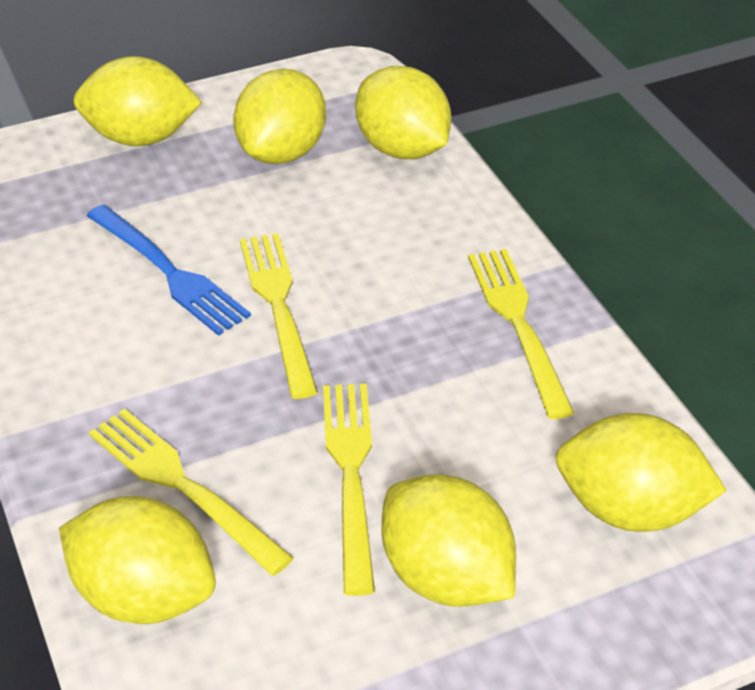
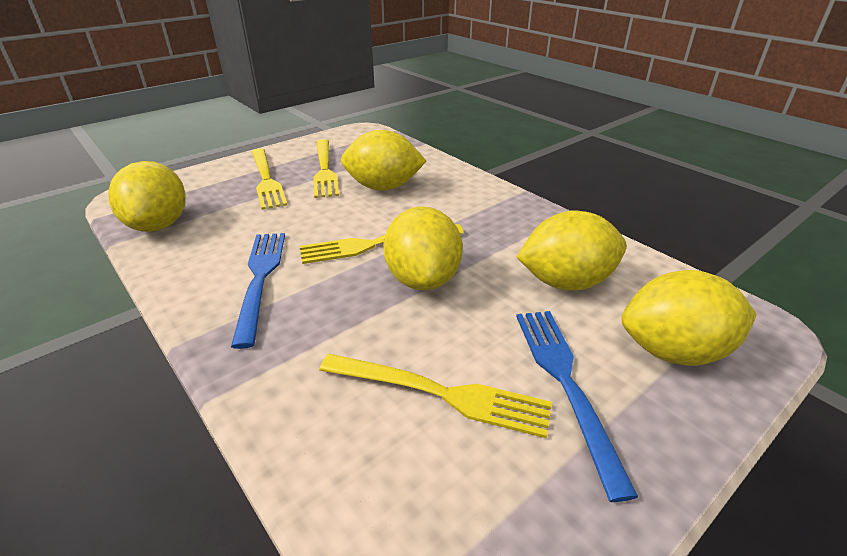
blue fork: 1 -> 2
yellow lemon: 6 -> 5

